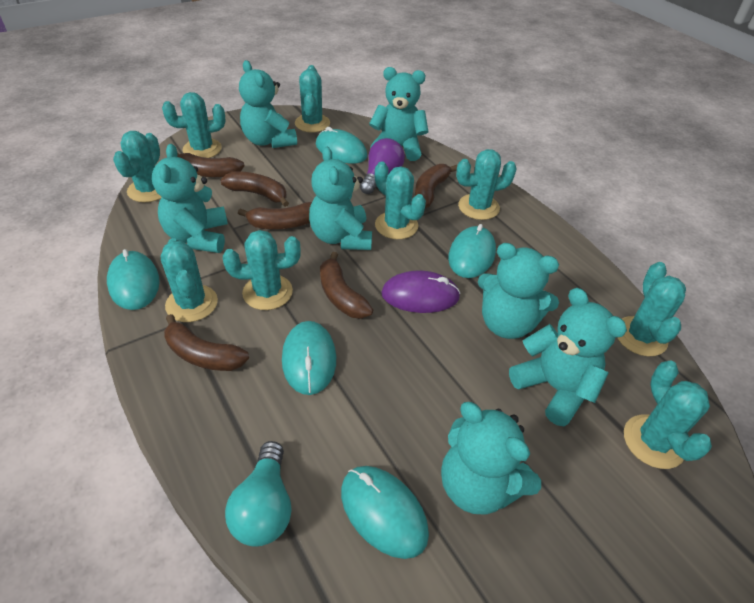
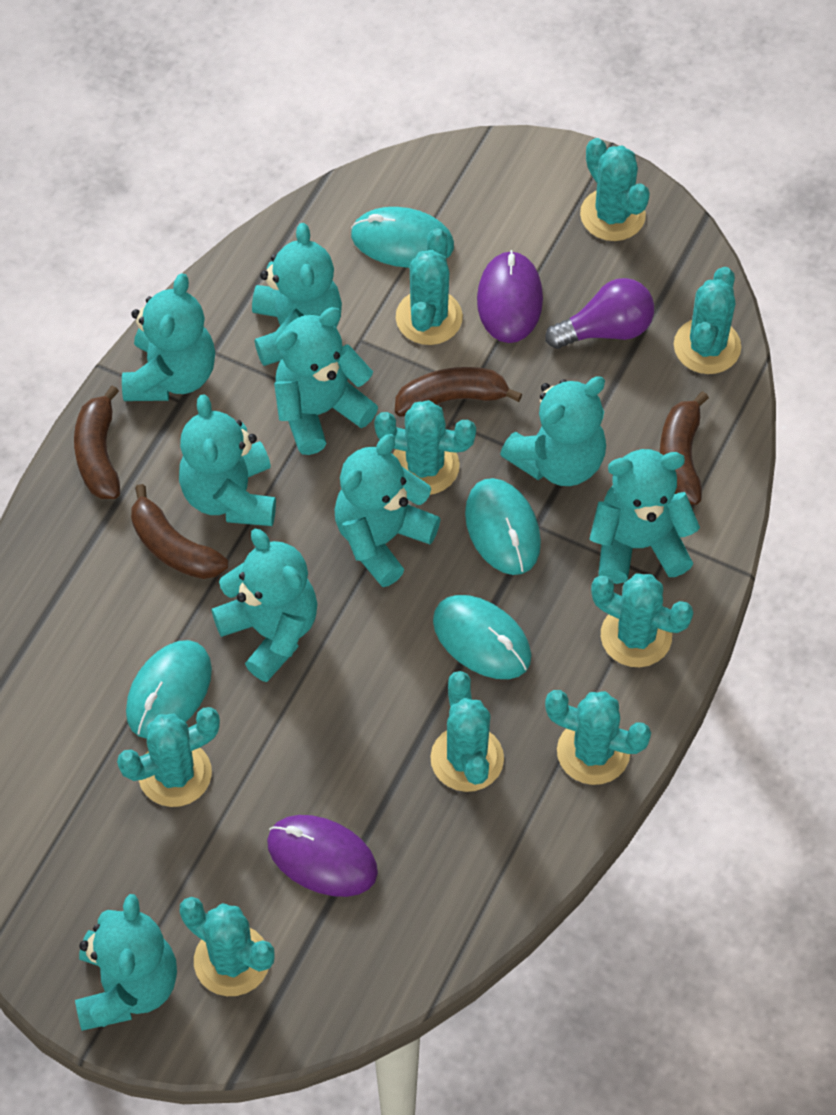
brown banana: 6 -> 4
purple mouse: 1 -> 2
turquoise light bulb: 1 -> 0
turquoise mouse: 5 -> 4
turquoise teddy bear: 7 -> 9

